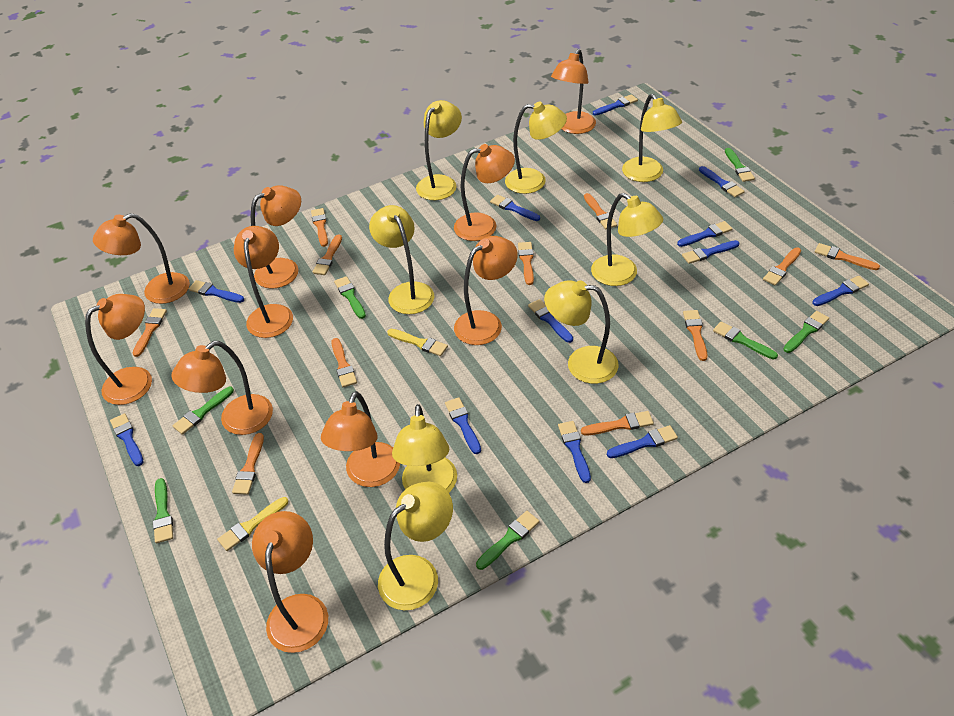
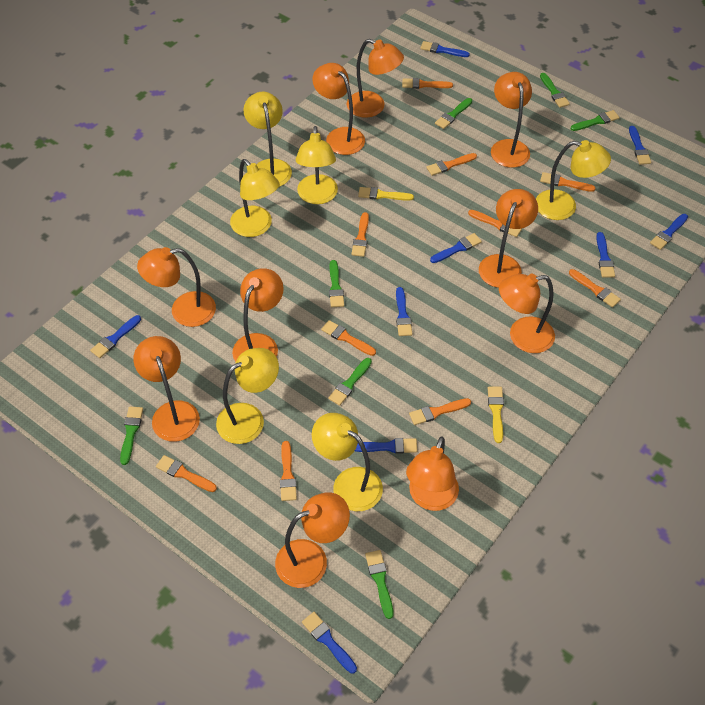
blue brush: 12 -> 9
orange brush: 11 -> 10
yellow lamp: 8 -> 6

